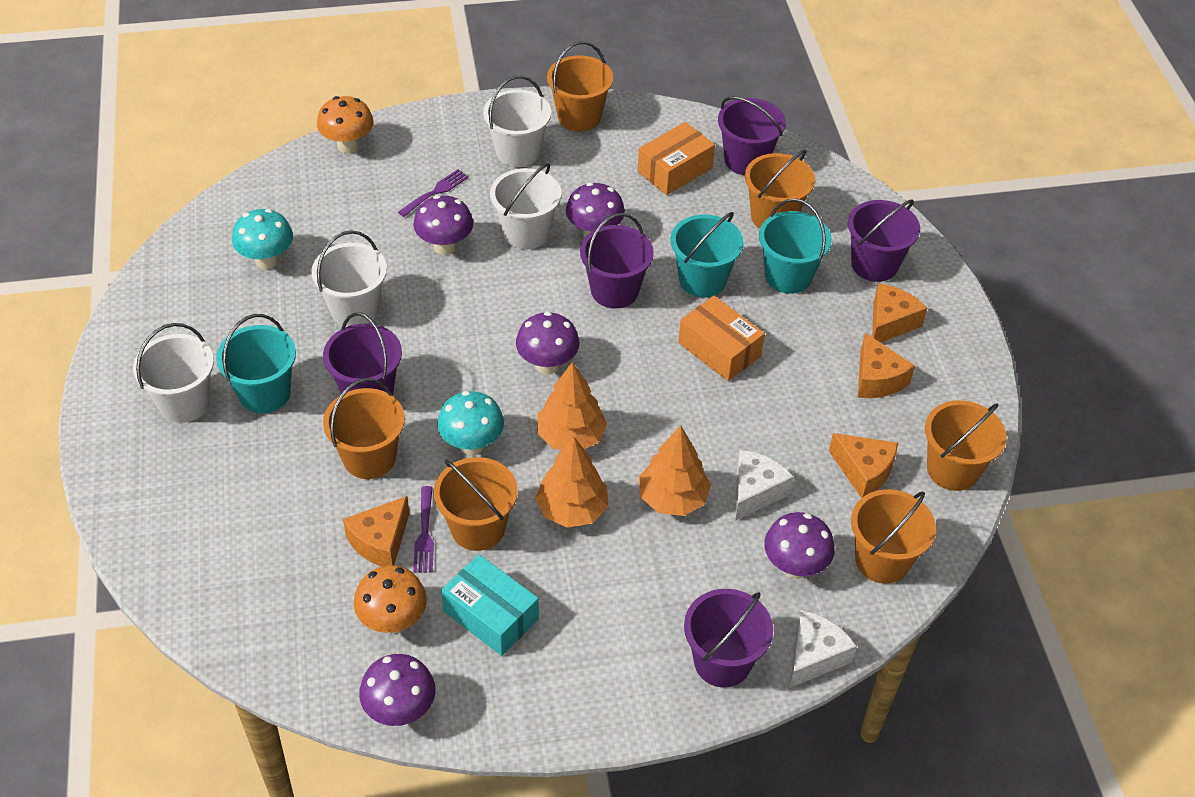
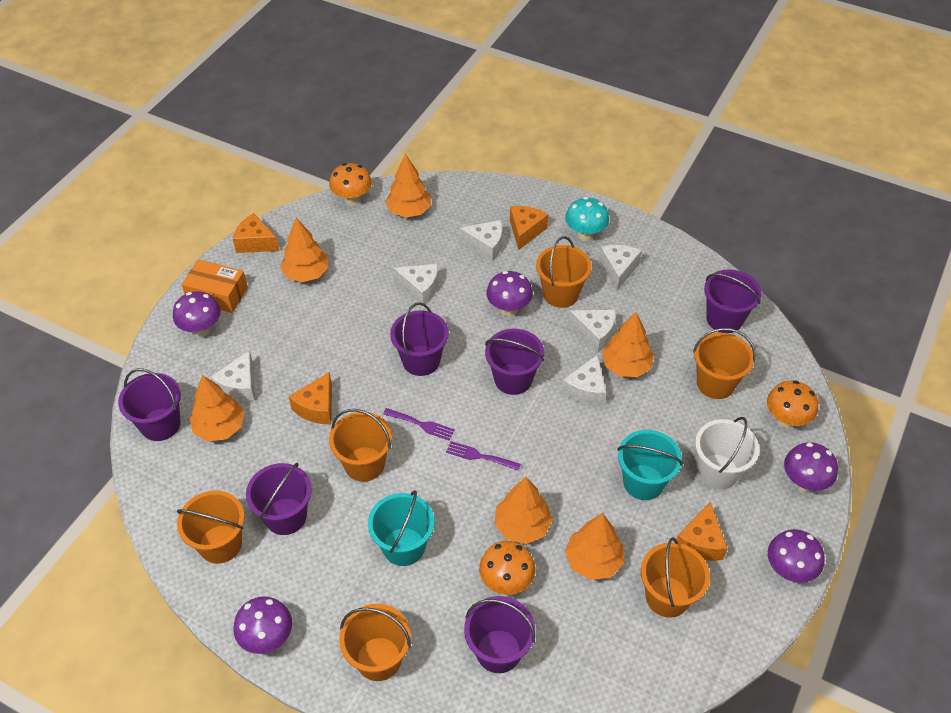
orange box: 2 -> 1
orange mushroom: 2 -> 3
orange tree: 3 -> 6
purple bucket: 5 -> 6
turquoise box: 1 -> 0
turquoise bucket: 3 -> 2
turquoise mushroom: 2 -> 1
white bucket: 4 -> 1
white cheese: 2 -> 6

